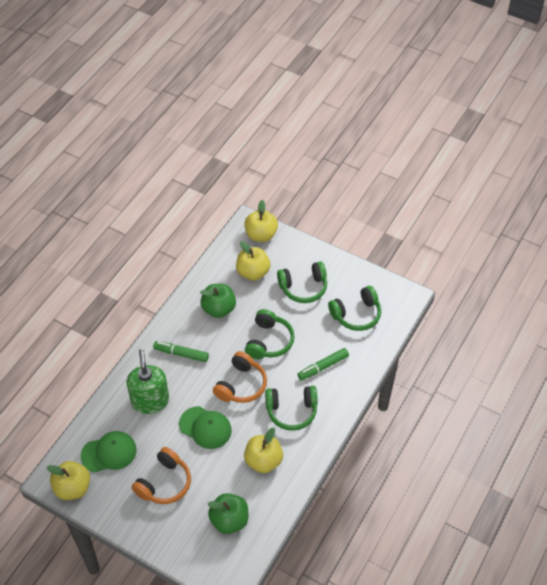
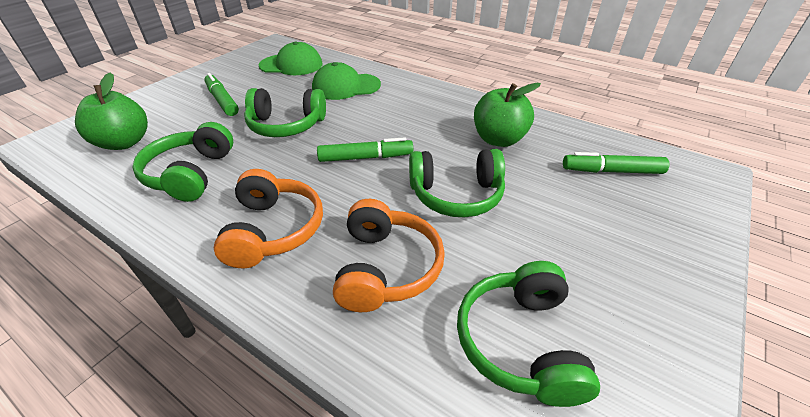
green marker: 2 -> 3
green soap dispenser: 1 -> 0
yellow apple: 4 -> 0

